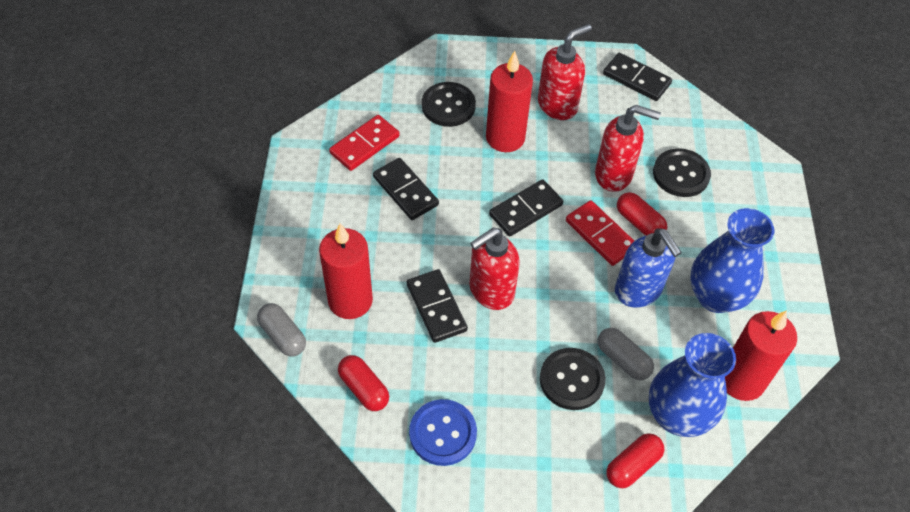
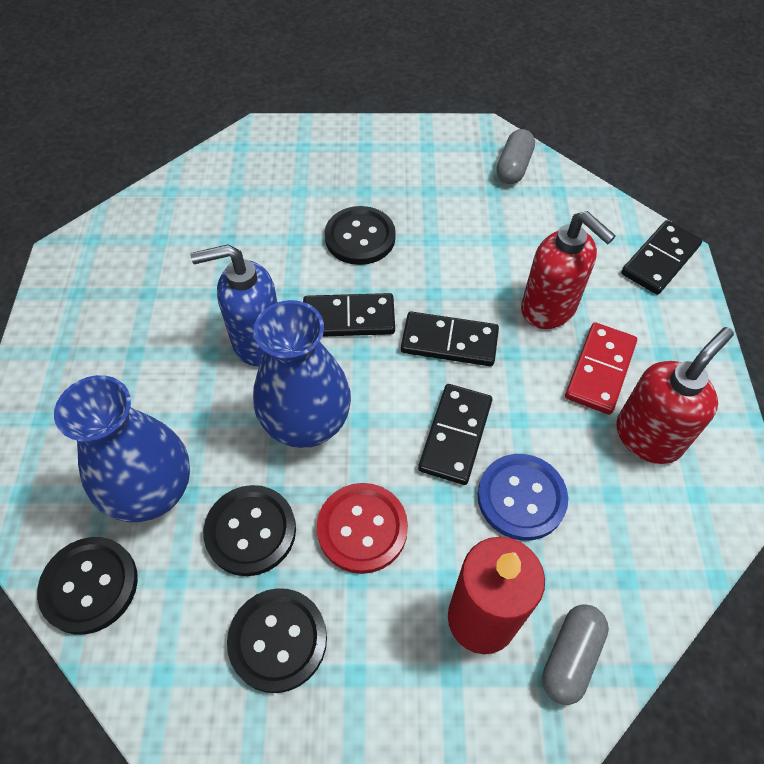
black button: 3 -> 4
red button: 0 -> 1
red candle: 3 -> 1
red capsule: 3 -> 0
red domino: 2 -> 1
red soap dispenser: 3 -> 2

